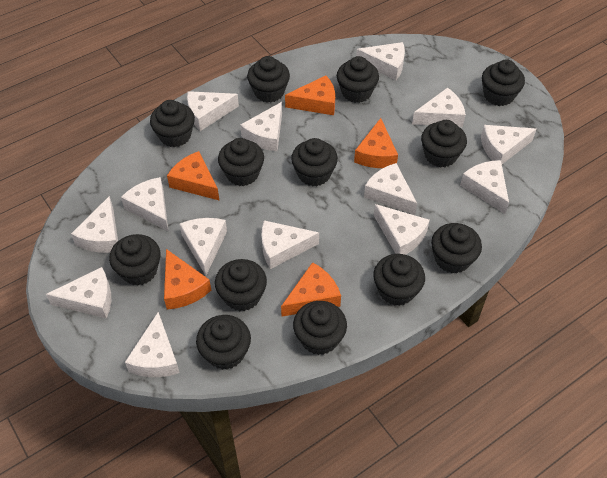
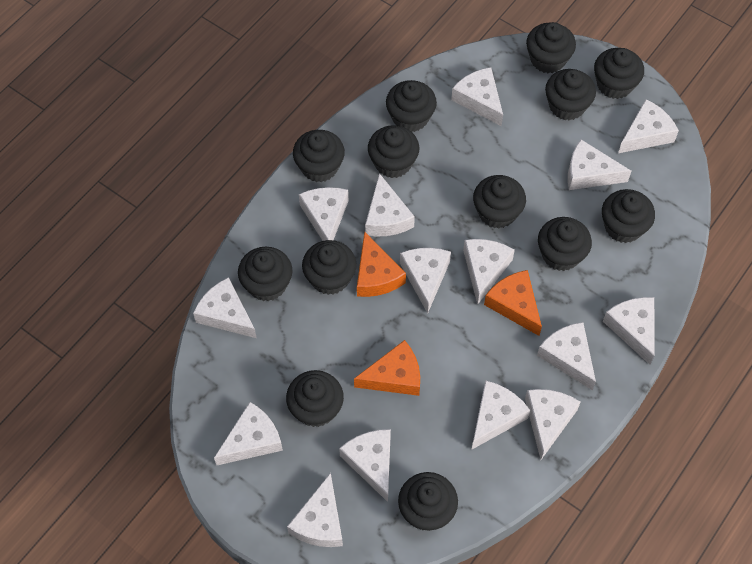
orange cheese: 5 -> 3
white cheese: 14 -> 15

